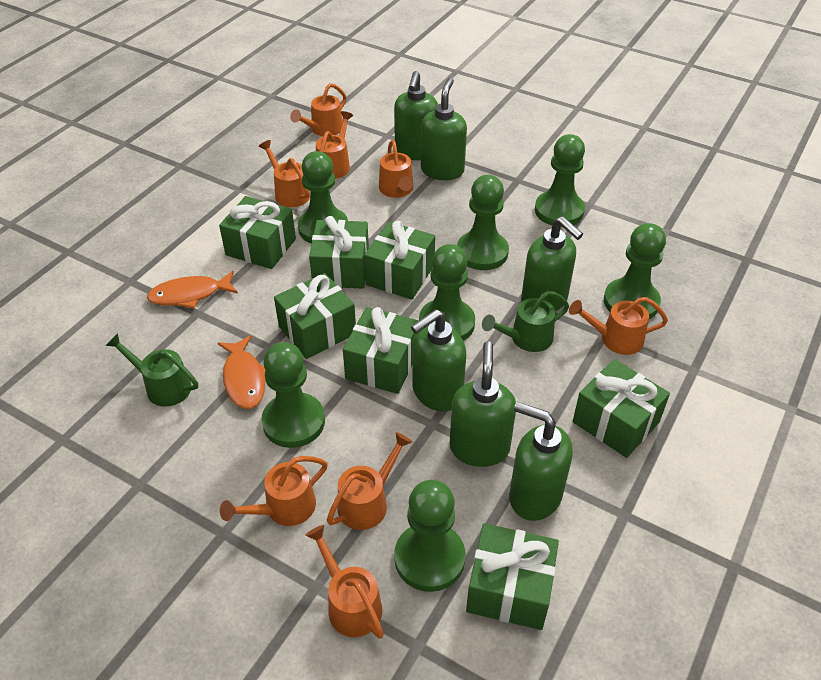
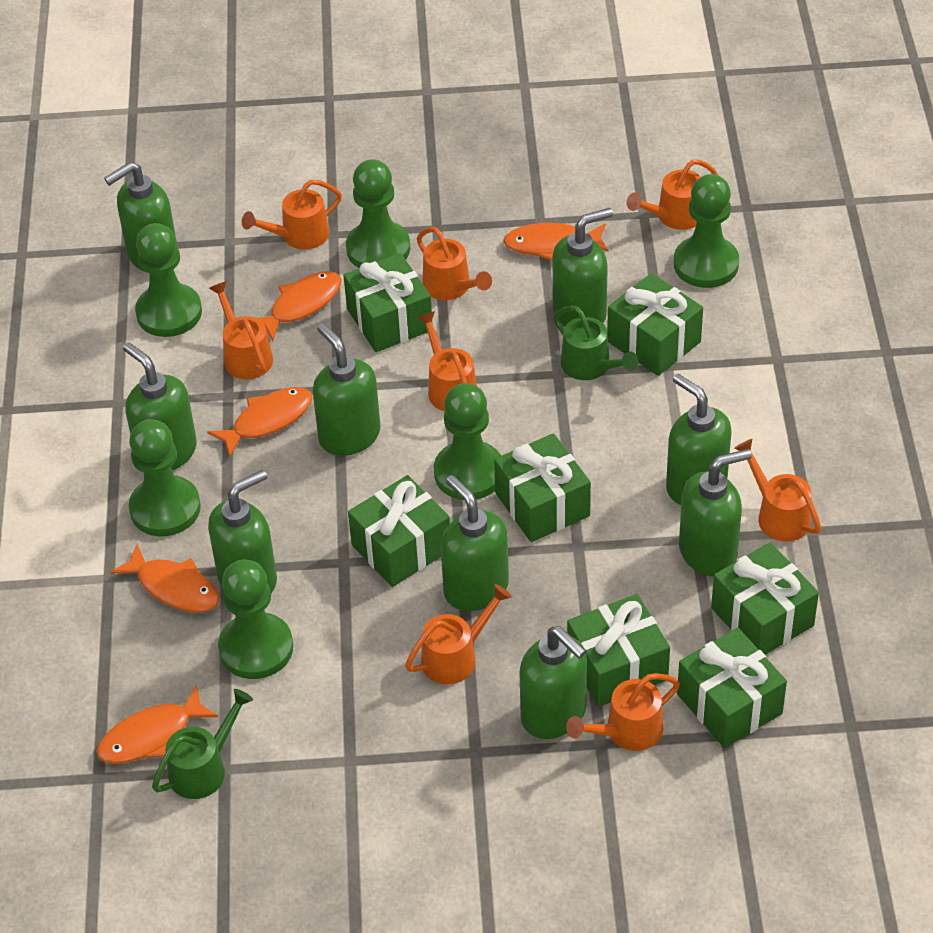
green pawn: 7 -> 6
green soap dispenser: 6 -> 9
orange fish: 2 -> 5

